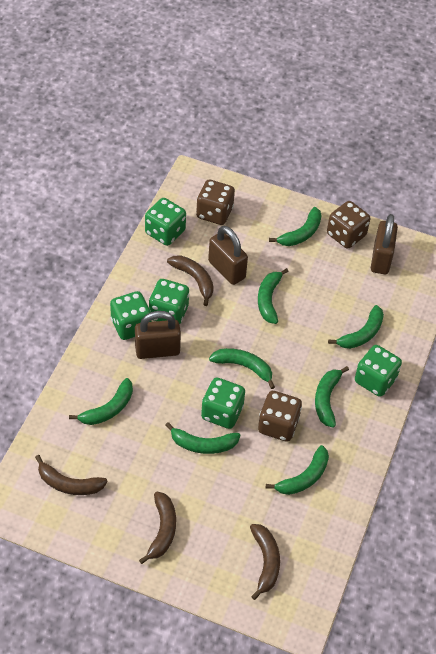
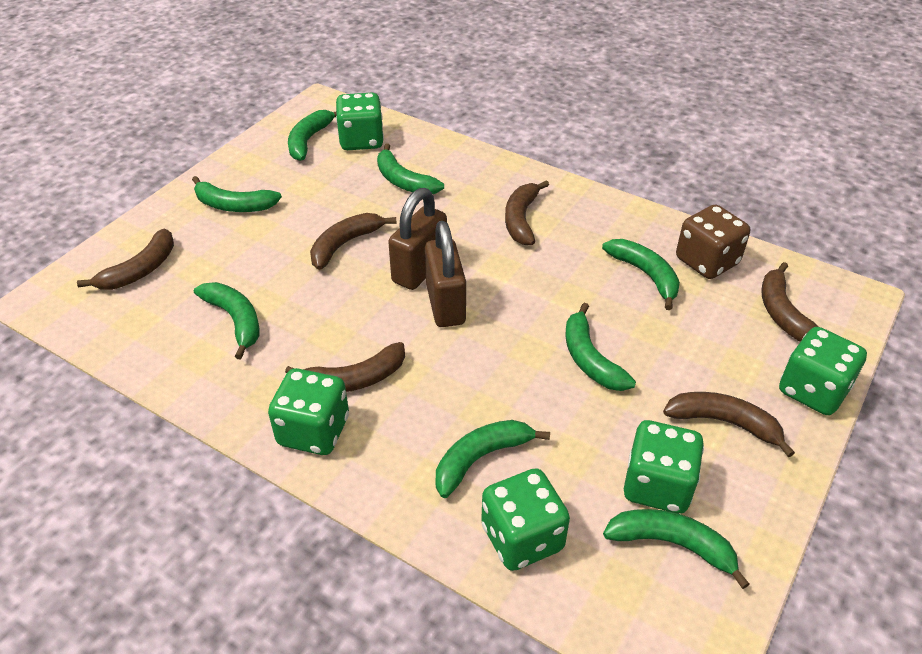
brown banana: 4 -> 6
brown dice: 3 -> 1
brown padlock: 3 -> 2

